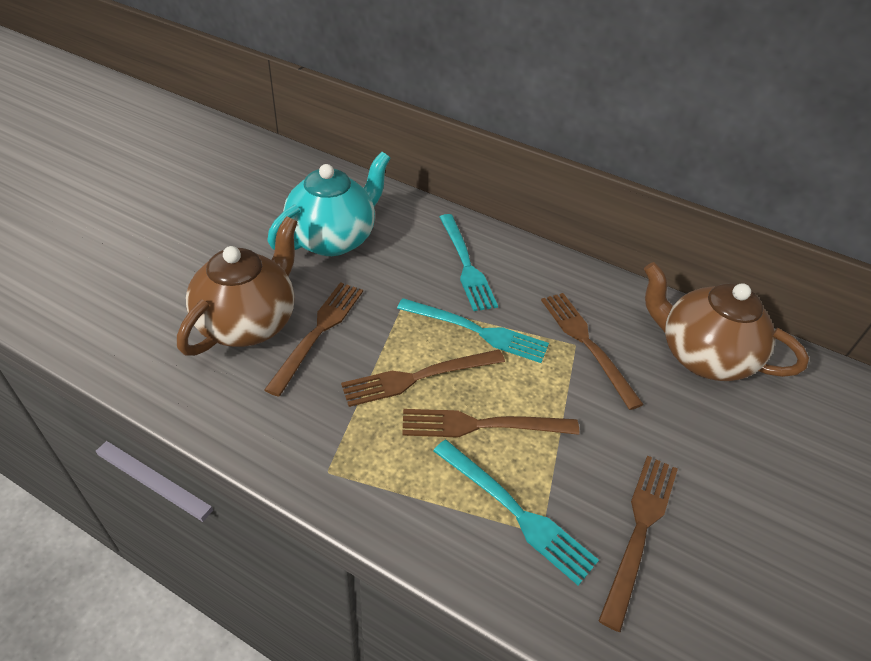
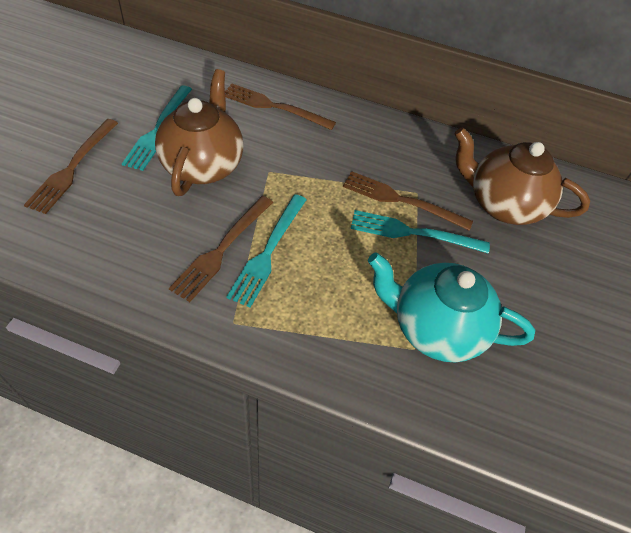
brown fork: 5 -> 4

